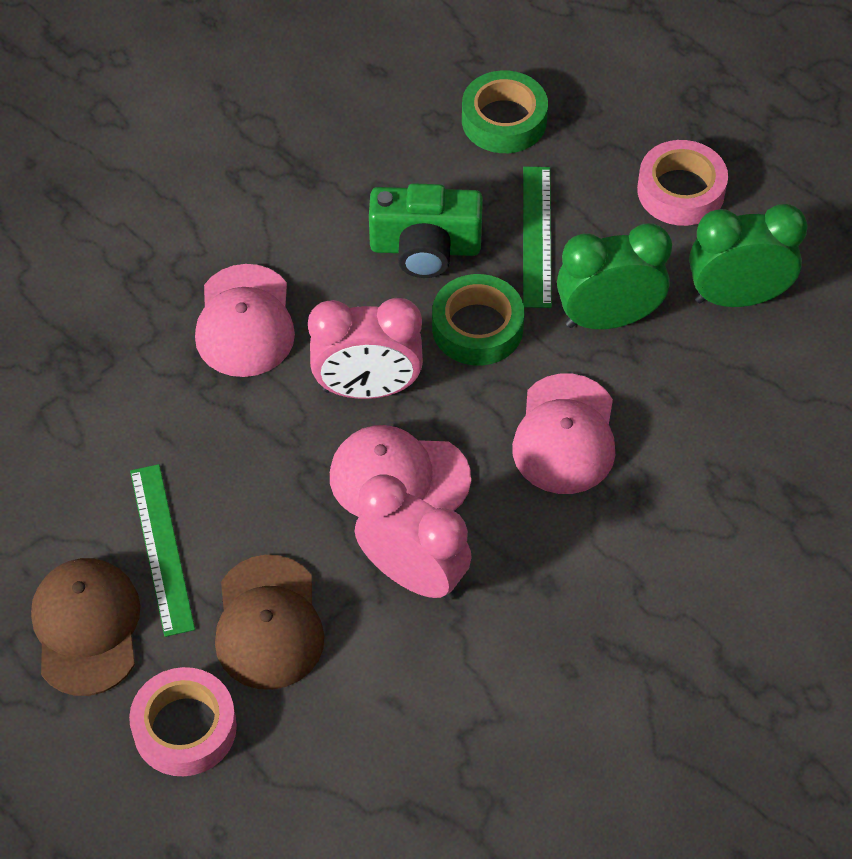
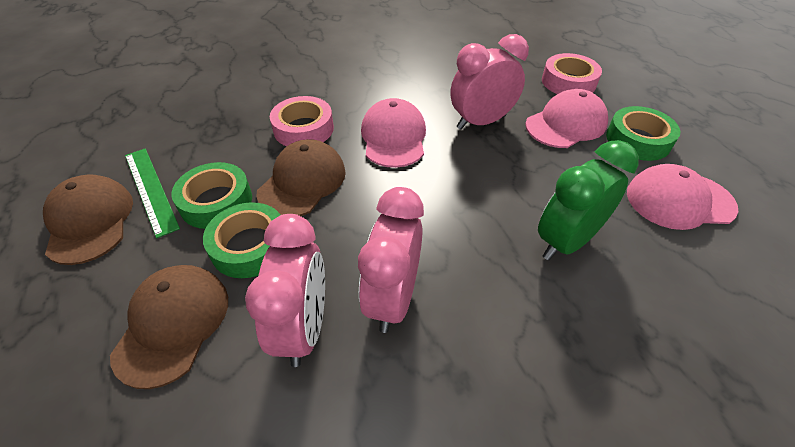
brown cap: 2 -> 3
green camera: 1 -> 0
green clock: 2 -> 1
green ruler: 2 -> 1
green tape: 2 -> 3
pink clock: 2 -> 3

